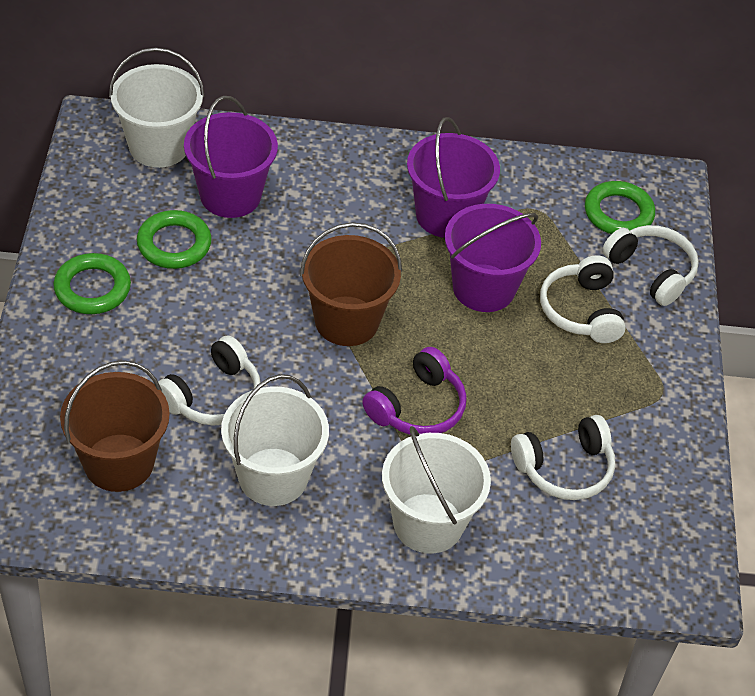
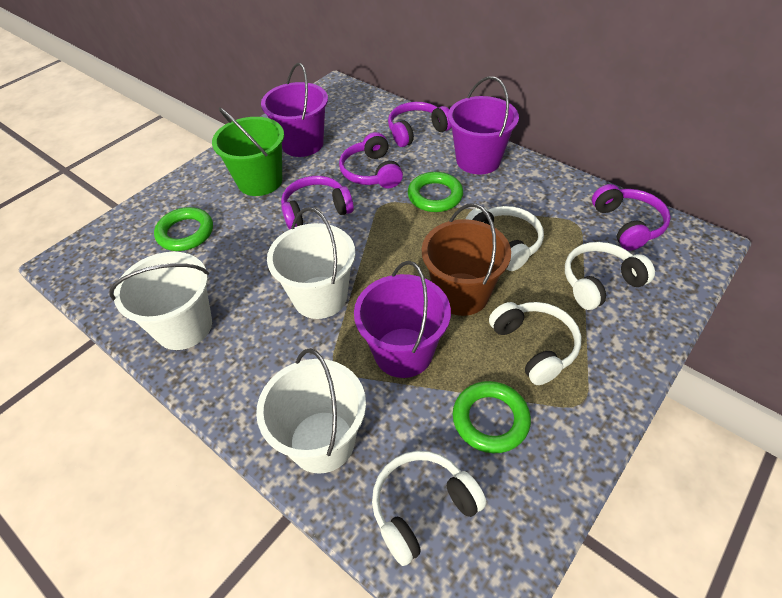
brown bucket: 2 -> 1
green bucket: 0 -> 1
purple headphones: 1 -> 4

